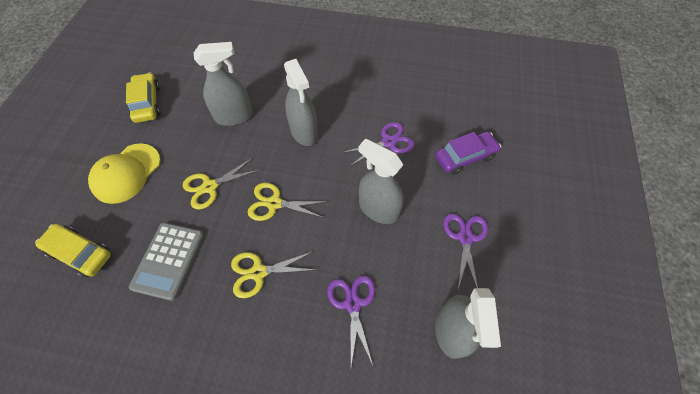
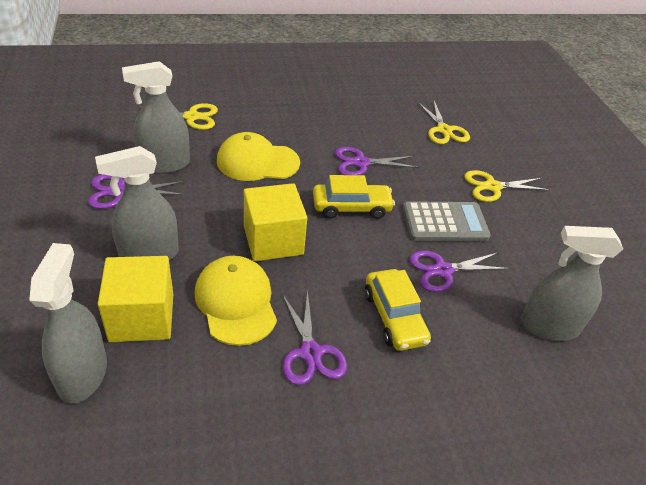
purple car: 1 -> 0
purple scissors: 3 -> 4
yellow cap: 1 -> 2
yellow cube: 0 -> 2

